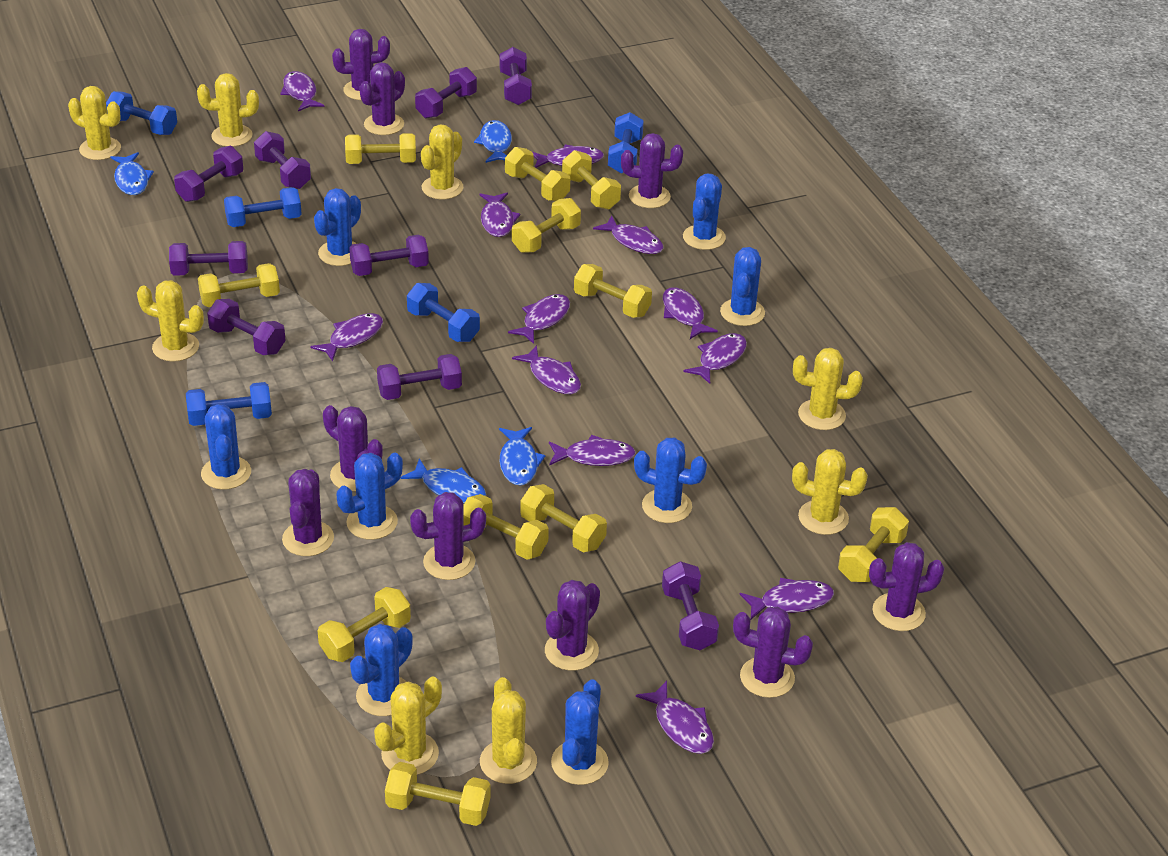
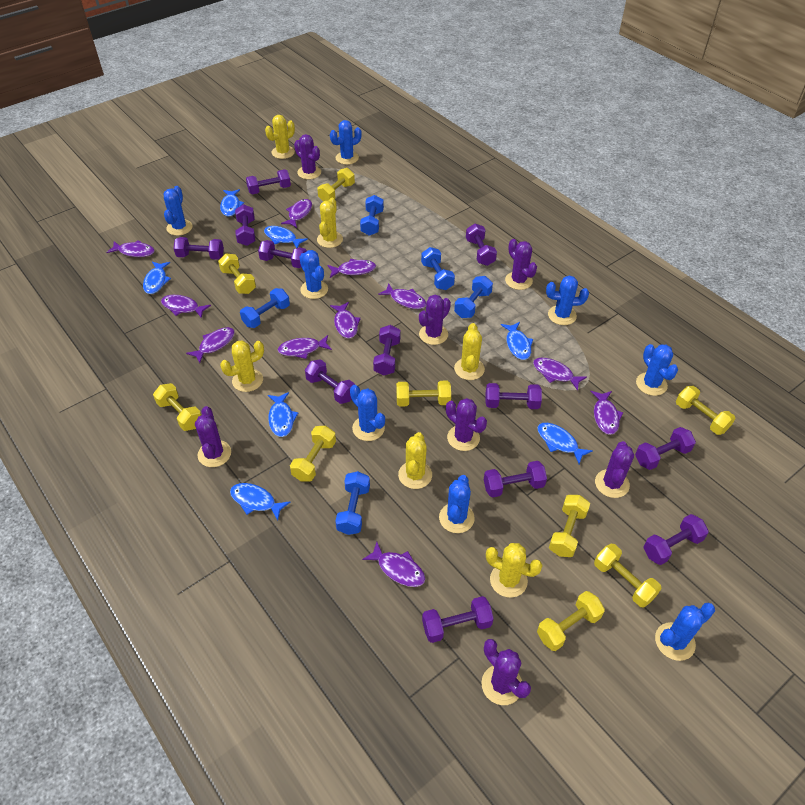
blue fish: 4 -> 7
purple cactus: 9 -> 7
purple dumbbell: 9 -> 12
purple fish: 12 -> 11
yellow cactus: 8 -> 6
yellow dumbbell: 11 -> 9

